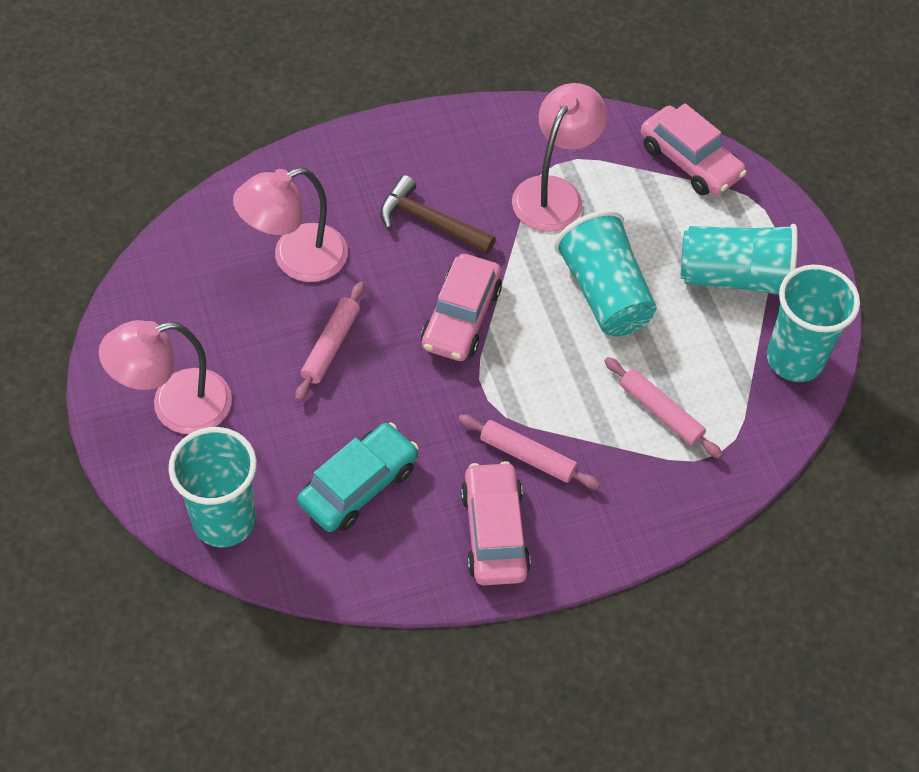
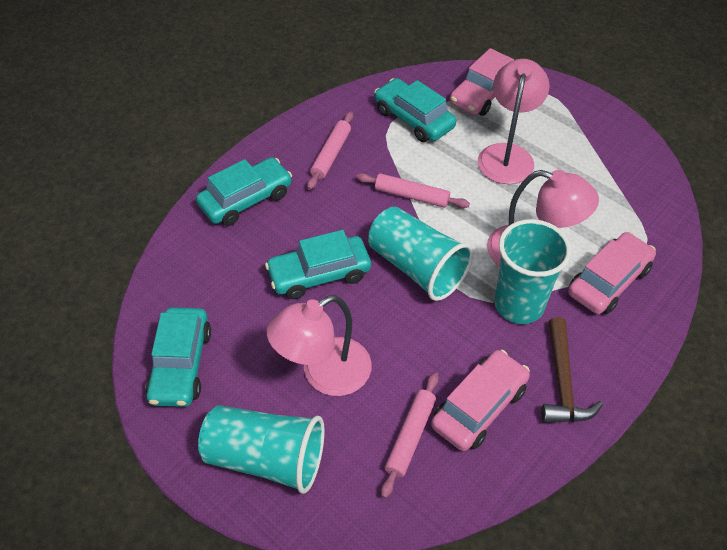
turquoise car: 1 -> 4
turquoise cup: 4 -> 3

